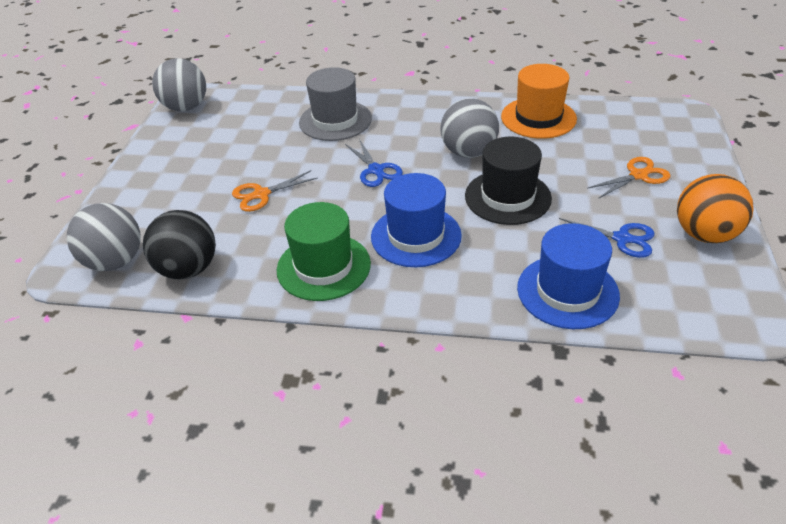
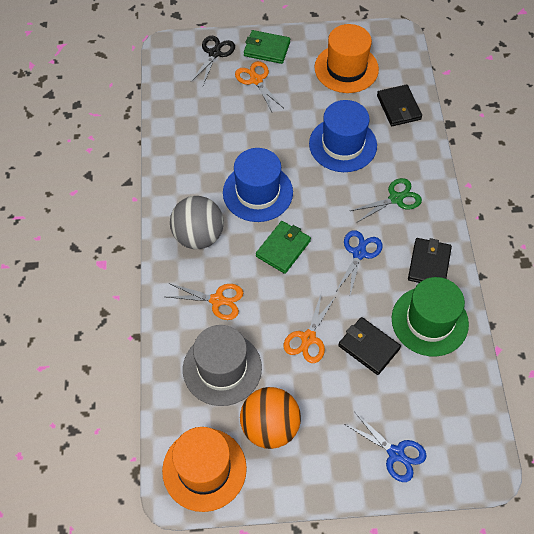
black ball: 1 -> 0
black hat: 1 -> 0
black scissors: 0 -> 1
black wallet: 0 -> 3
green scissors: 0 -> 1
green wallet: 0 -> 2
grey ball: 3 -> 1
orange hat: 1 -> 2
orange scissors: 2 -> 3

